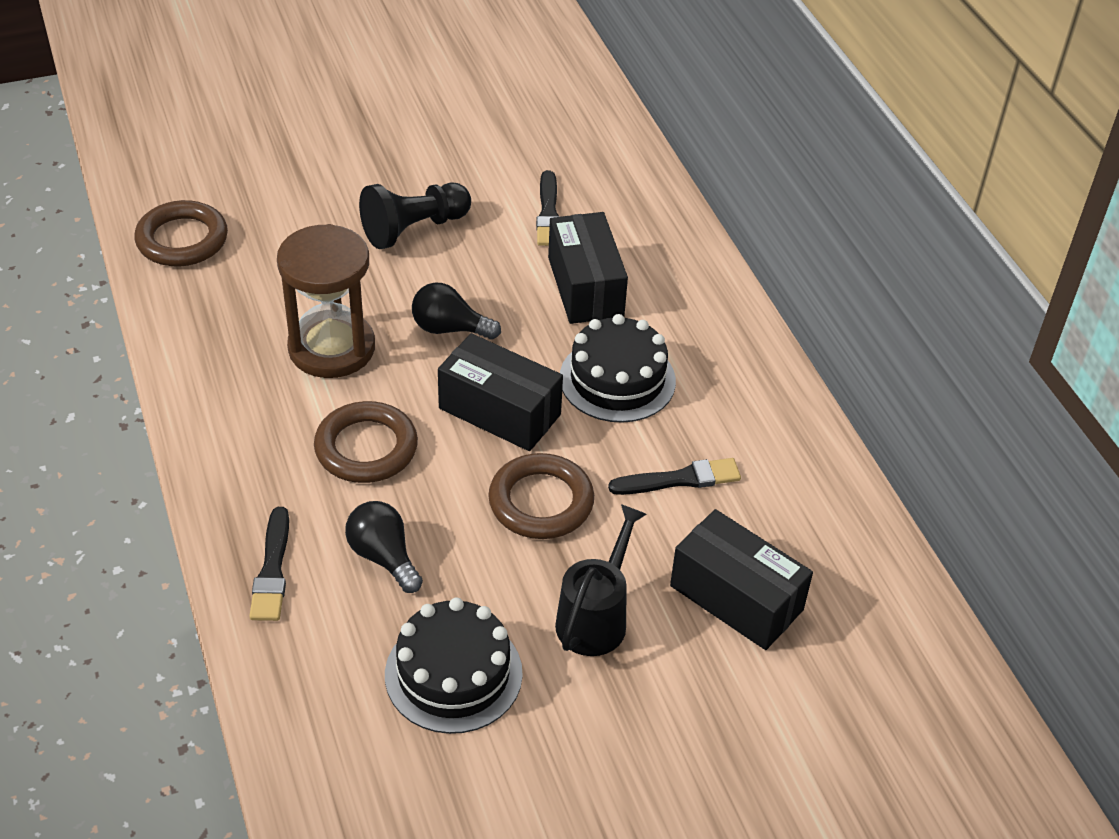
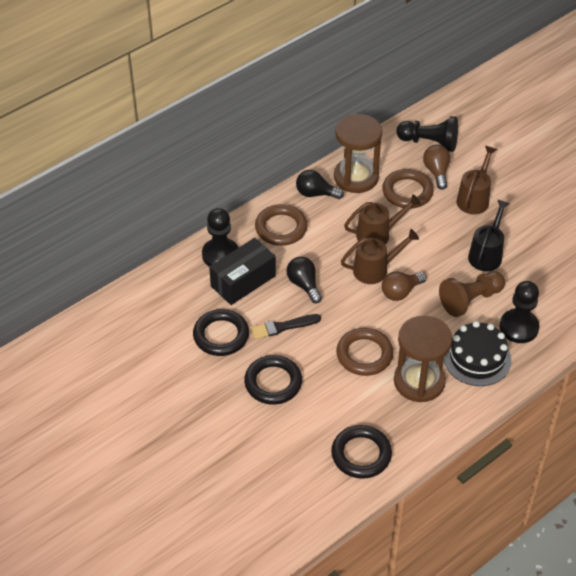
black box: 3 -> 1
black brush: 3 -> 1
black cake: 2 -> 1
black pawn: 1 -> 3
black ring: 0 -> 3
brown hourglass: 1 -> 2
brown light bulb: 0 -> 2
brown pawn: 0 -> 1
brown watering can: 0 -> 3

